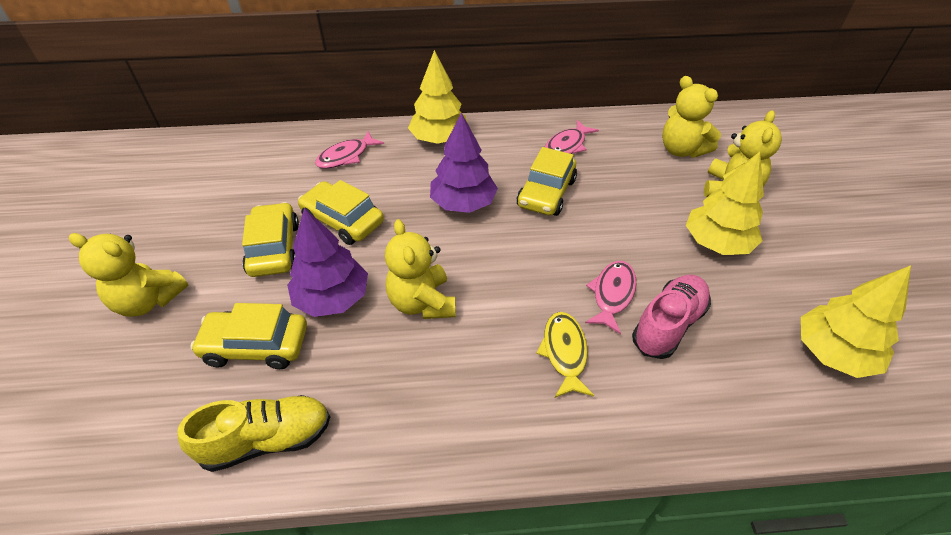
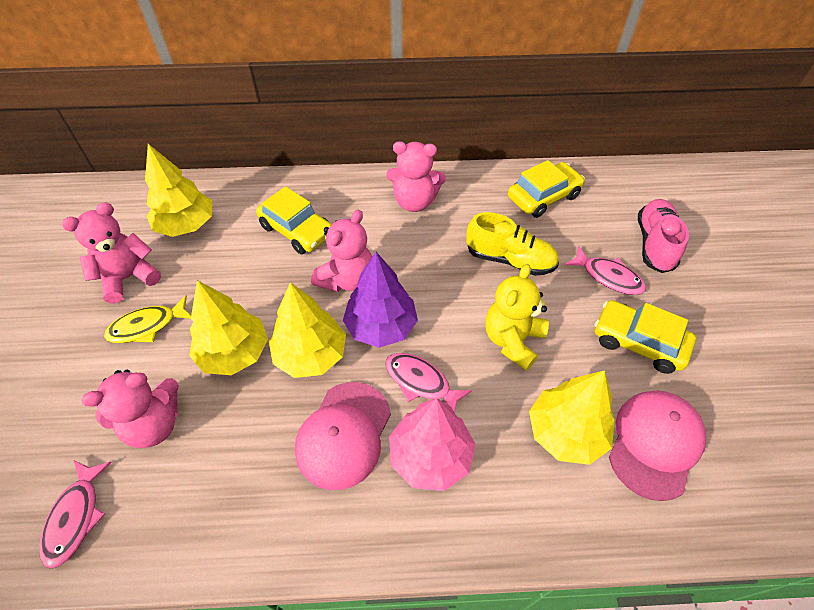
pink cap: 0 -> 2
pink teddy bear: 0 -> 4
pink tree: 0 -> 1
purple tree: 2 -> 1
yellow car: 4 -> 3
yellow teddy bear: 4 -> 1
yellow tree: 3 -> 4

